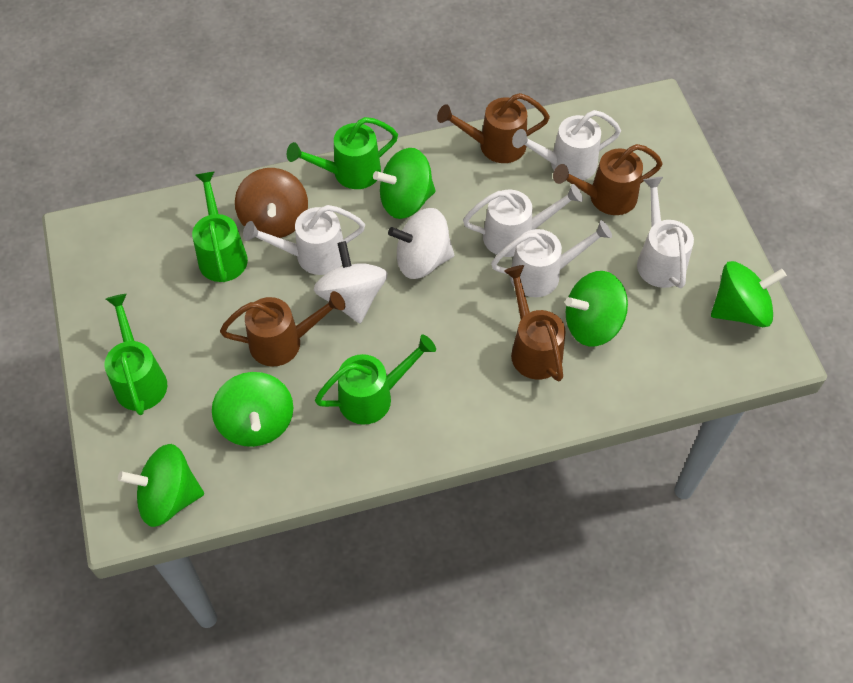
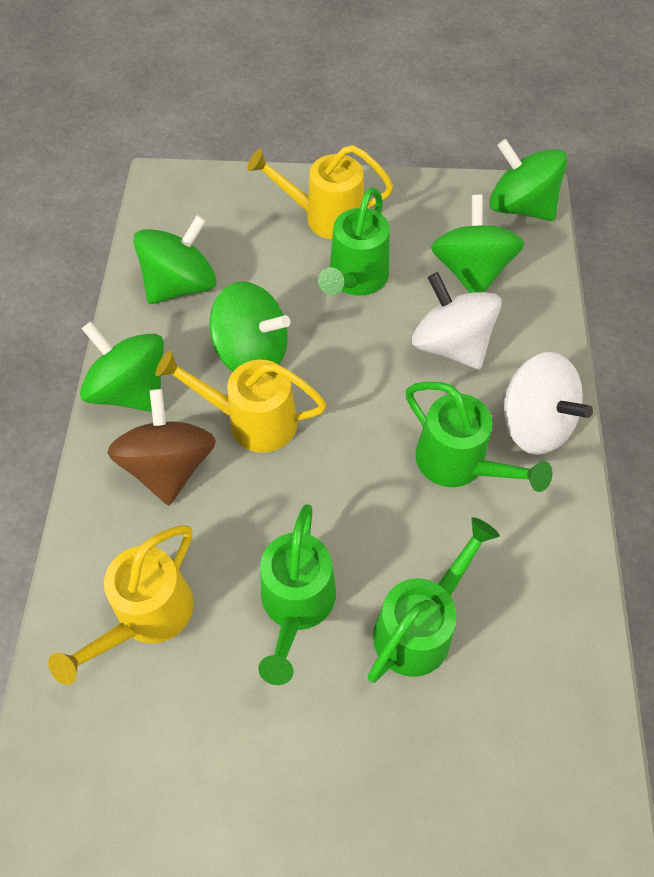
brown watering can: 4 -> 0
white watering can: 5 -> 0
yellow watering can: 0 -> 3

